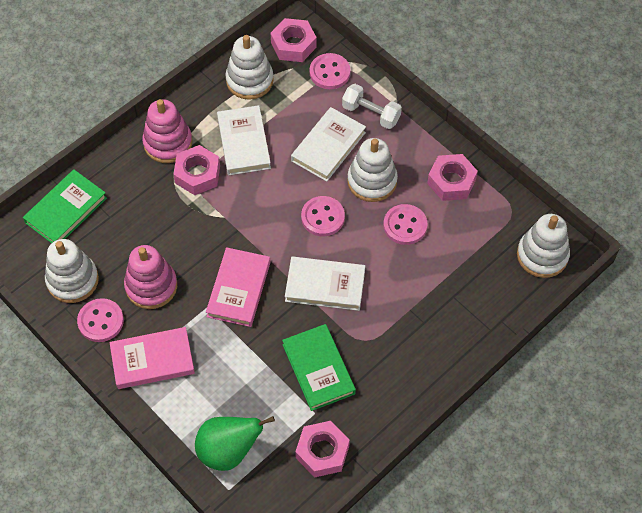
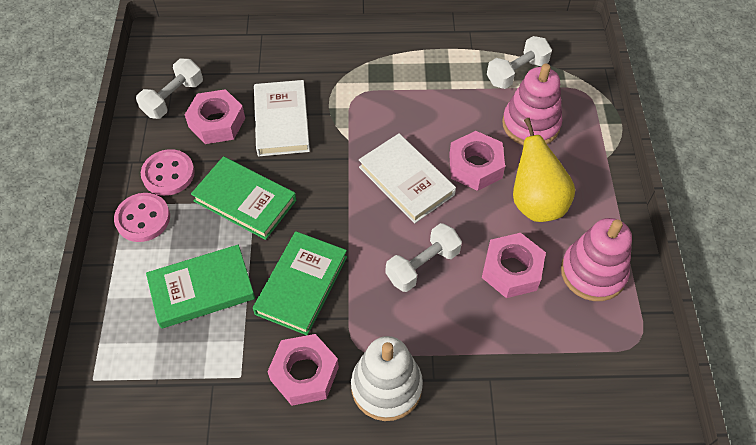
green book: 2 -> 3
green pear: 1 -> 0
pink book: 2 -> 0
pink button: 4 -> 2
white book: 3 -> 2
white dumbbell: 1 -> 3
white stacking toy: 4 -> 1
yellow pear: 0 -> 1

